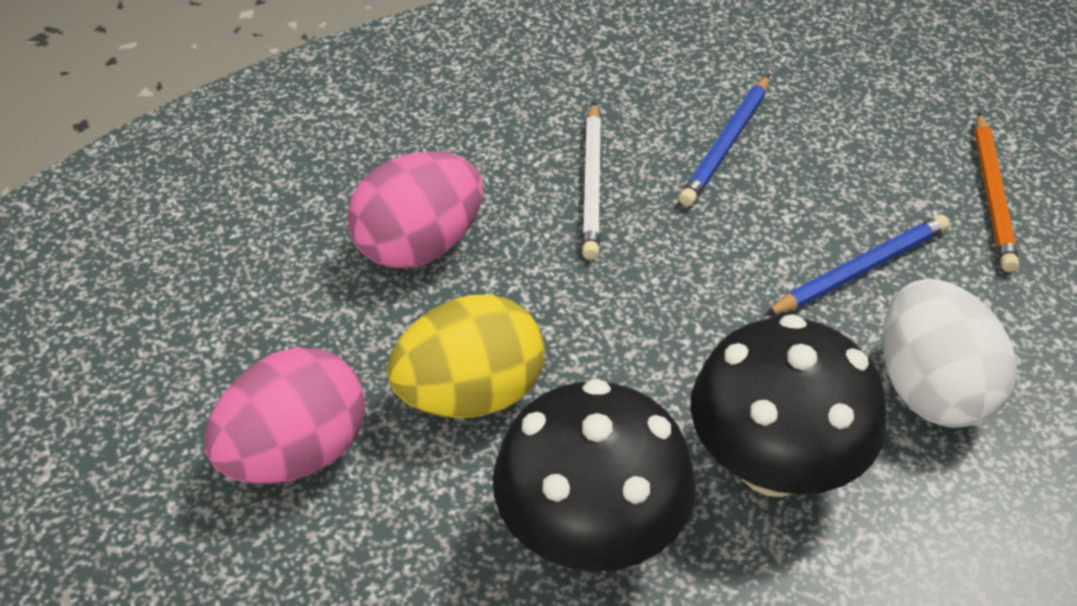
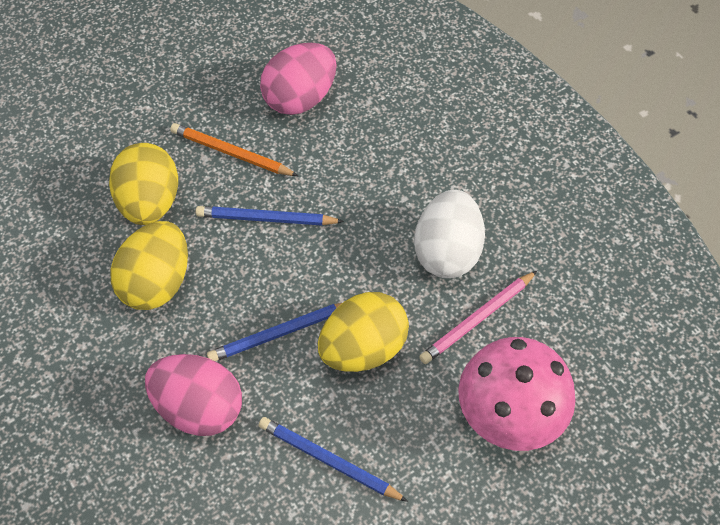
black mushroom: 2 -> 0
blue pencil: 2 -> 3
pink mushroom: 0 -> 1
pink pencil: 0 -> 1
white pencil: 1 -> 0
yellow egg: 1 -> 3

